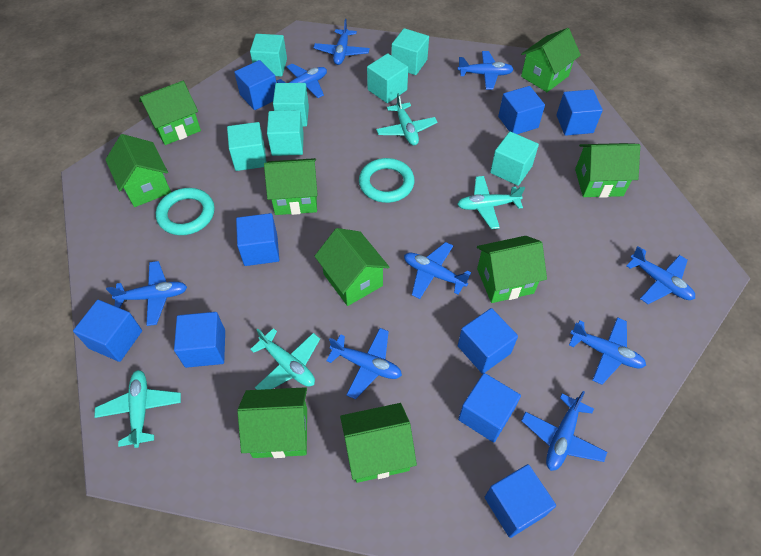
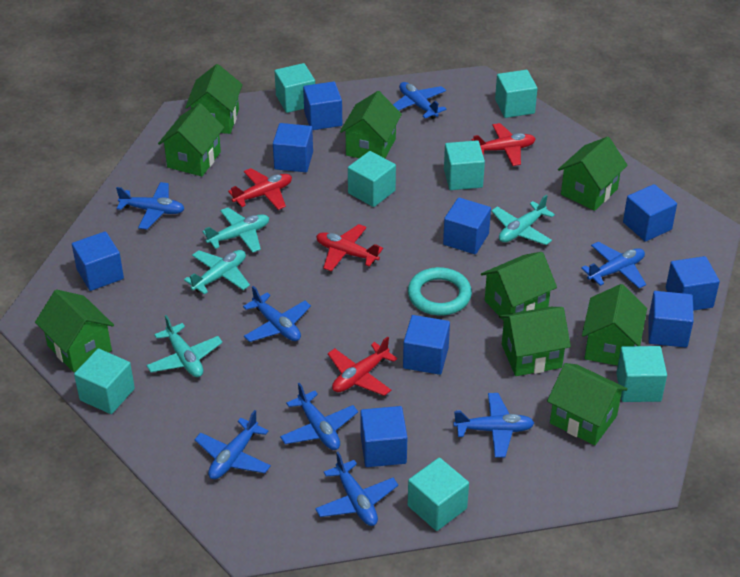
blue plane: 9 -> 8
red plane: 0 -> 4
turquoise ring: 2 -> 1

